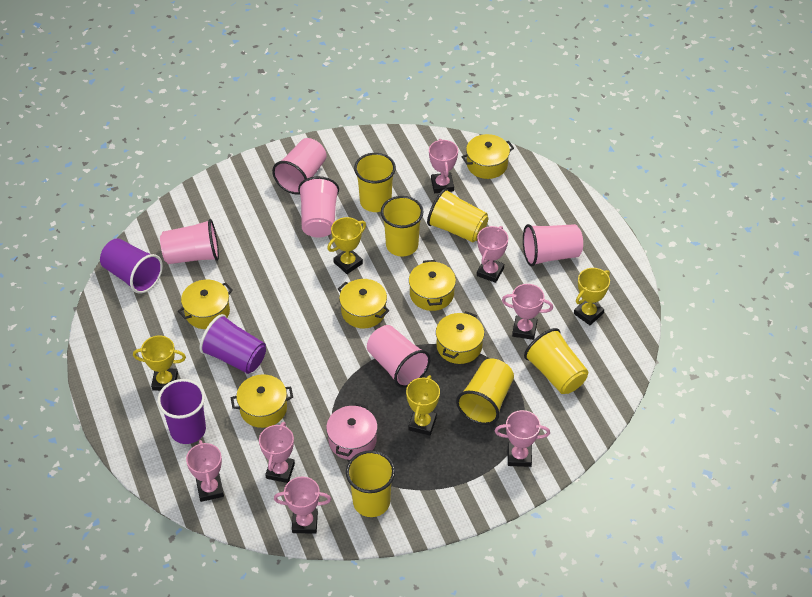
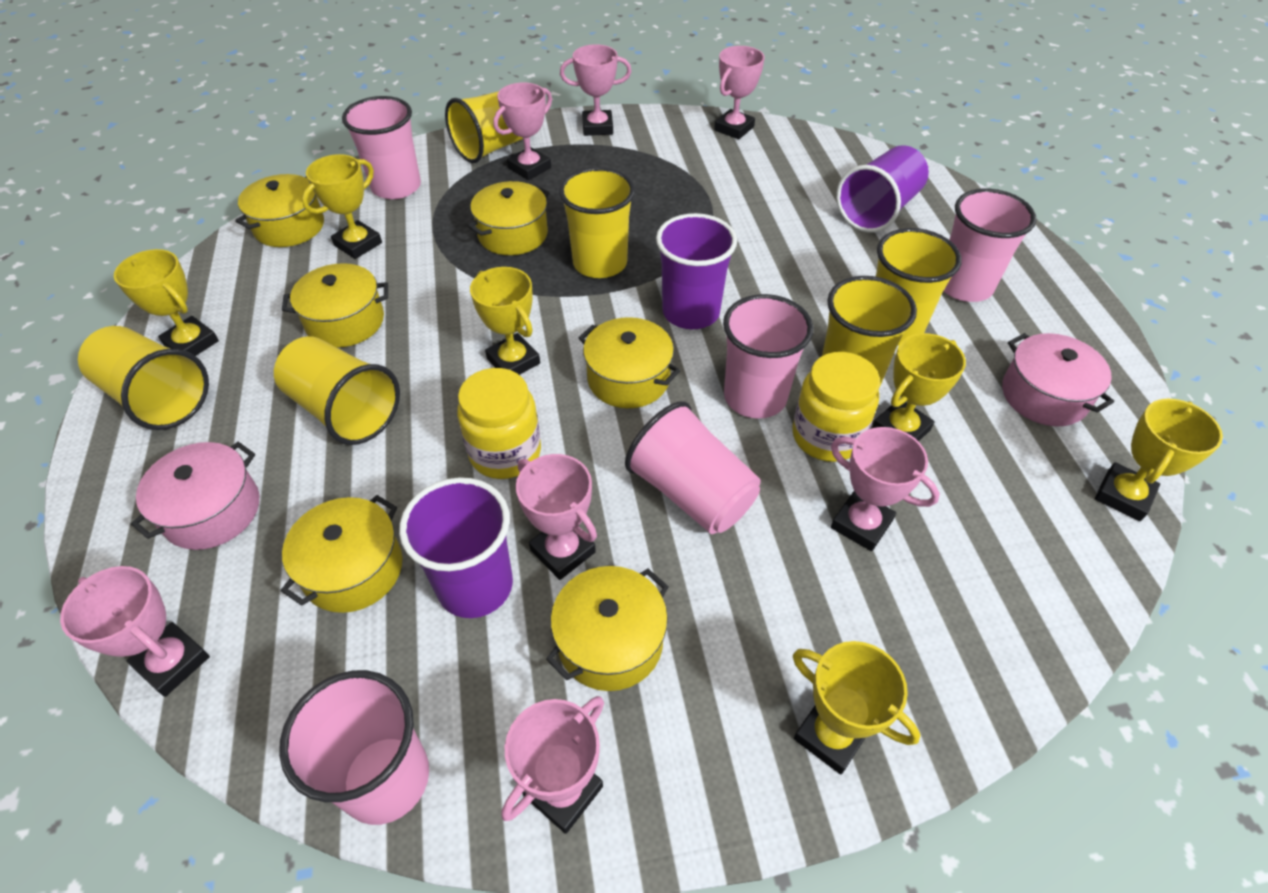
pink pot: 1 -> 2
yellow jar: 0 -> 2
yellow trophy: 4 -> 6

